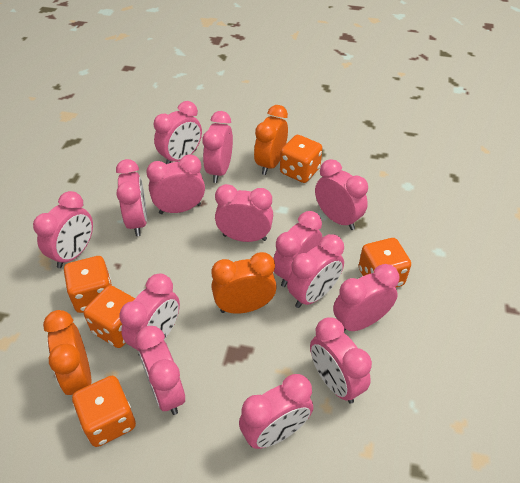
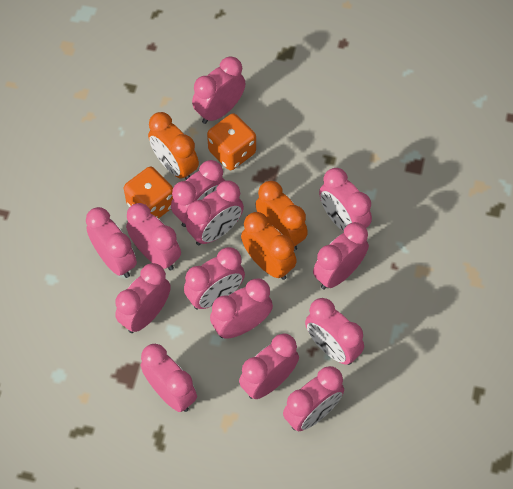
orange dice: 5 -> 2

